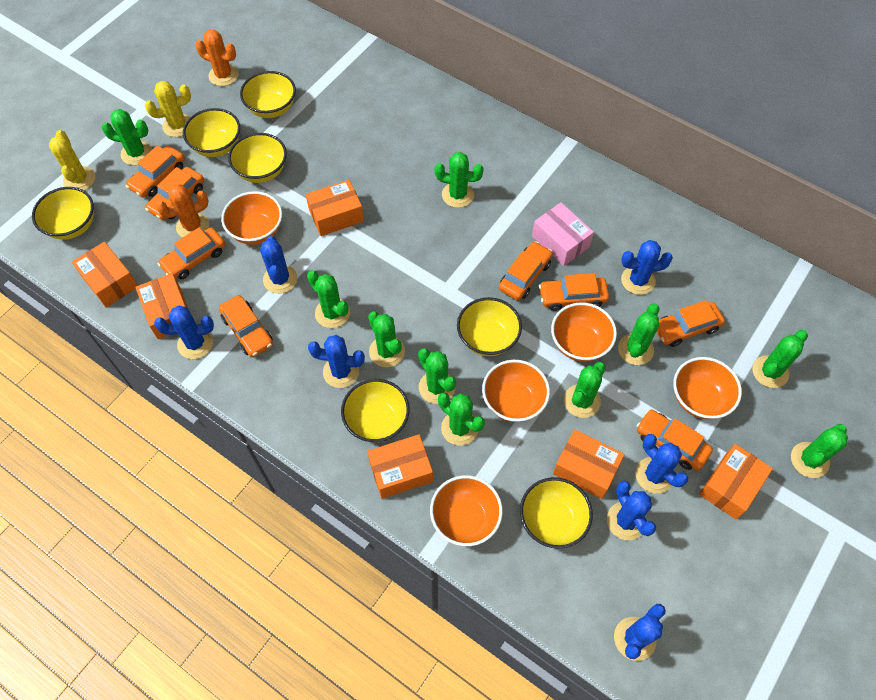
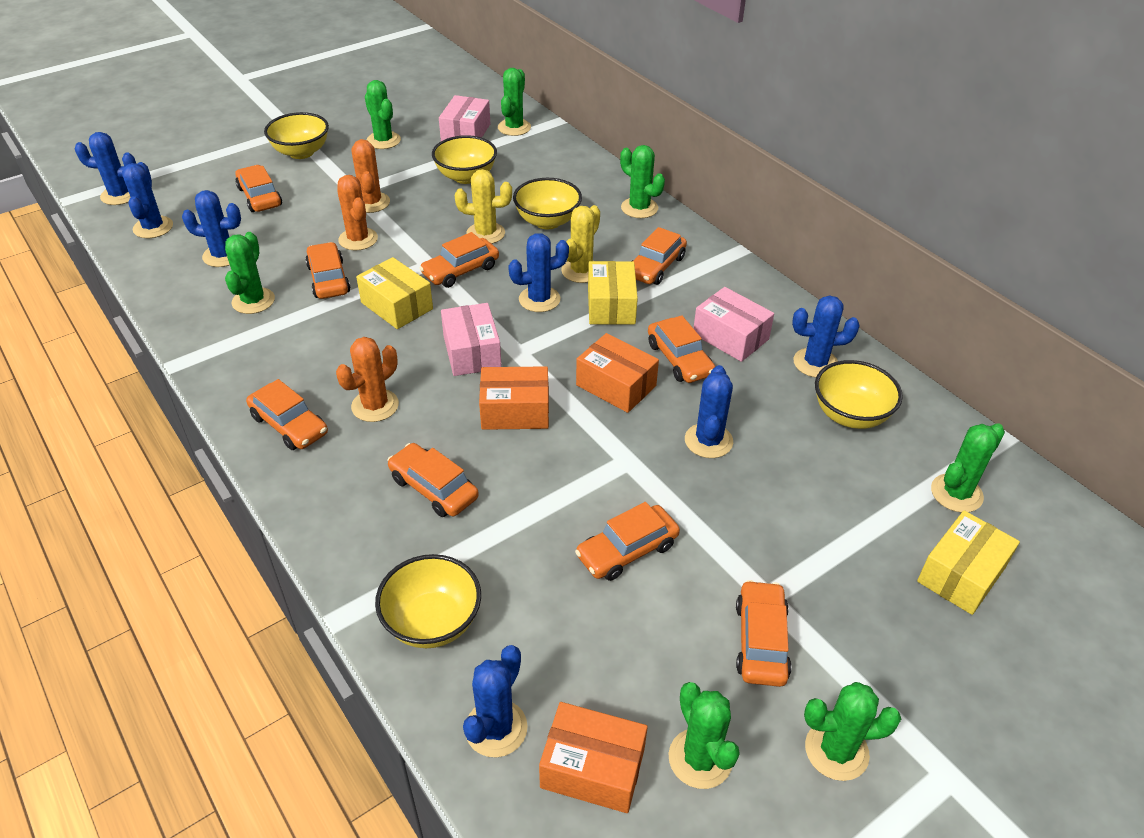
green cactus: 10 -> 7
orange bowl: 5 -> 0
orange box: 6 -> 3
orange cactus: 2 -> 3
orange car: 8 -> 9
pink box: 1 -> 3
yellow bowl: 7 -> 5
yellow box: 0 -> 3

